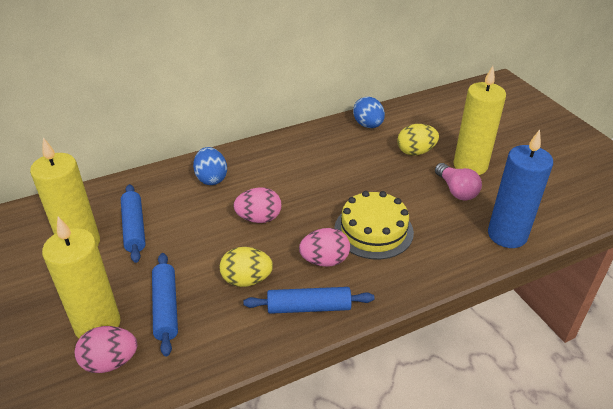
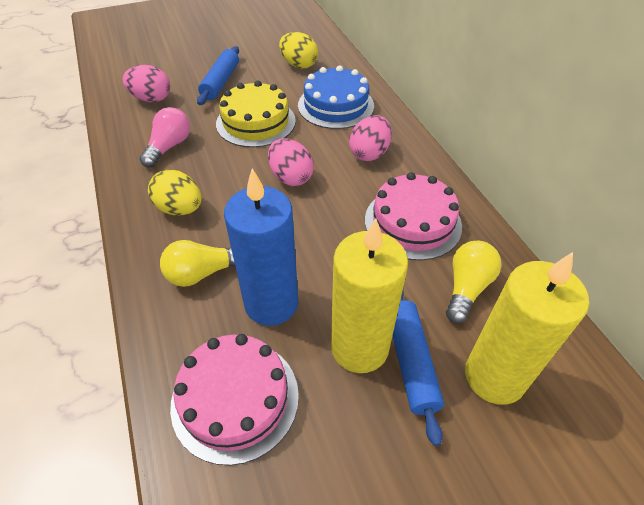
blue cake: 0 -> 1
blue egg: 2 -> 0
blue rolling pin: 3 -> 2
pink cake: 0 -> 2
yellow candle: 3 -> 2
yellow light bulb: 0 -> 2

